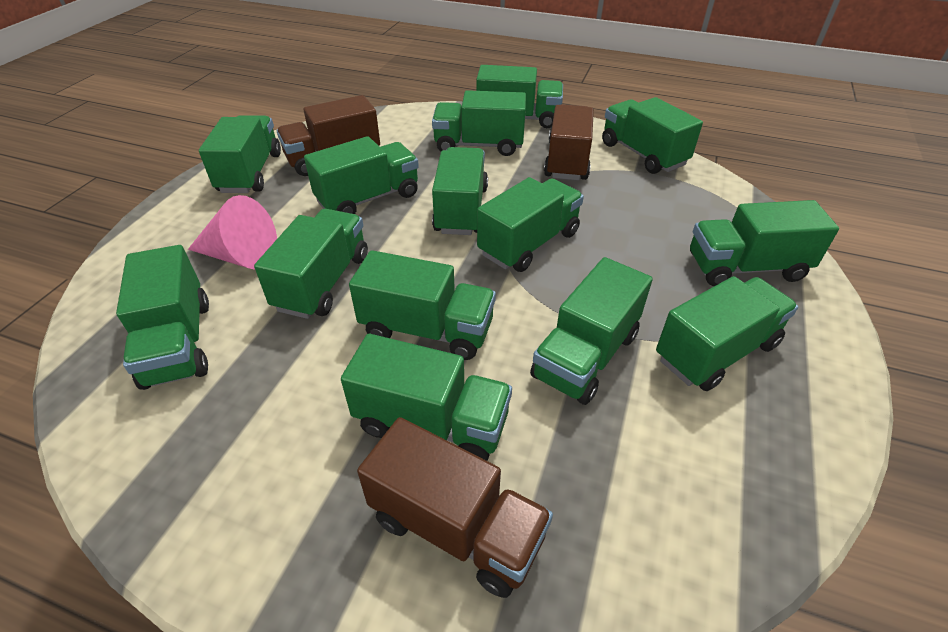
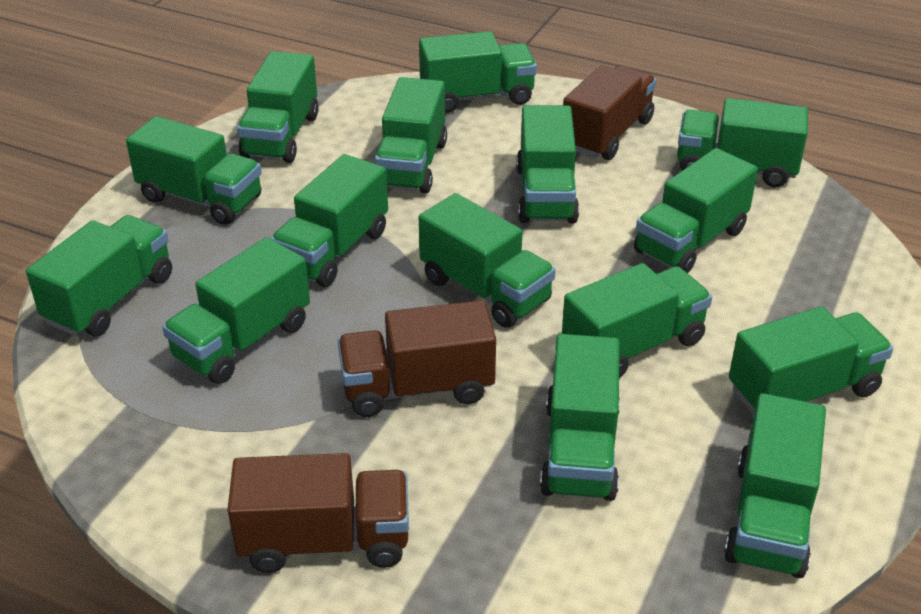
green truck: 14 -> 15
pink cone: 1 -> 0

